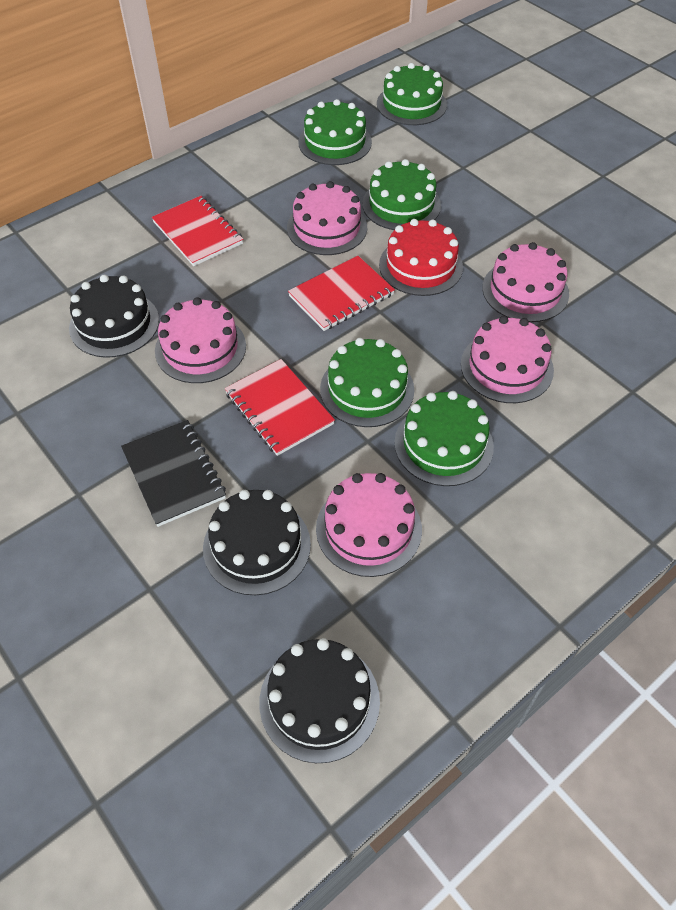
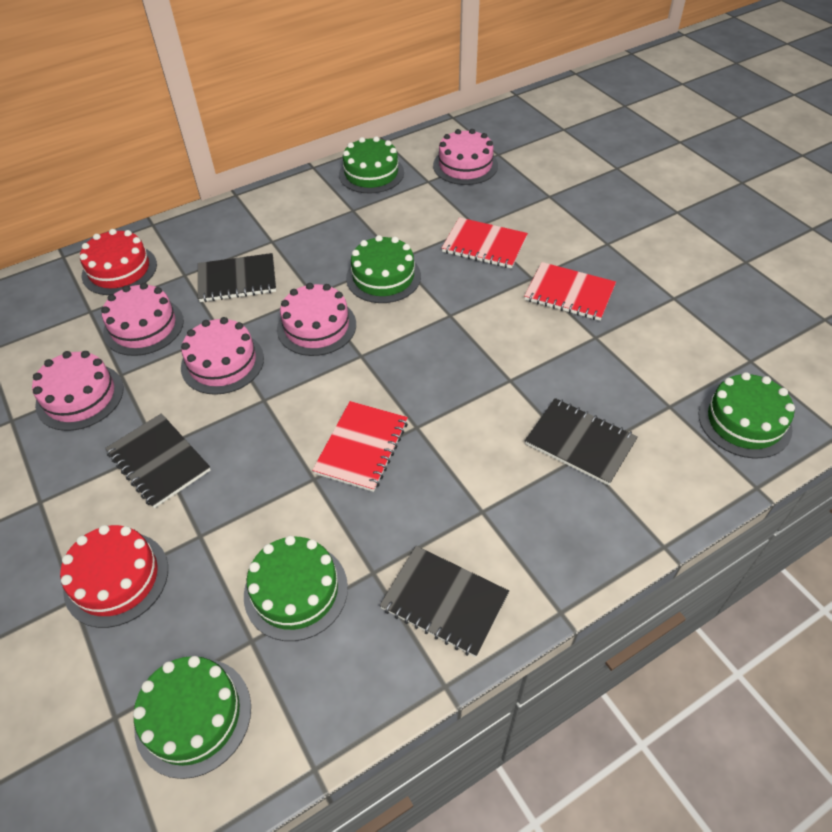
black cake: 3 -> 0
black notebook: 1 -> 4
red cake: 1 -> 2

